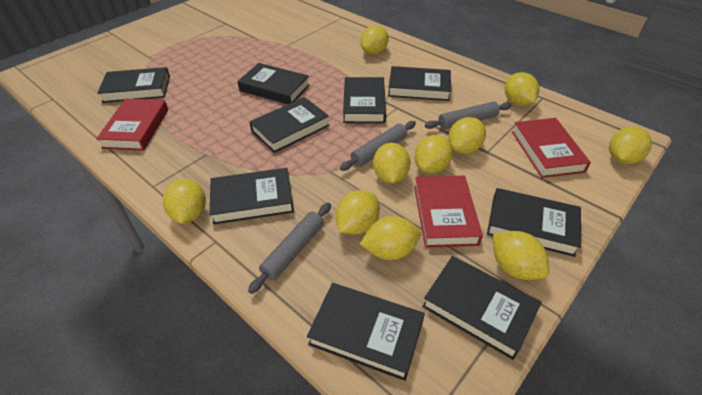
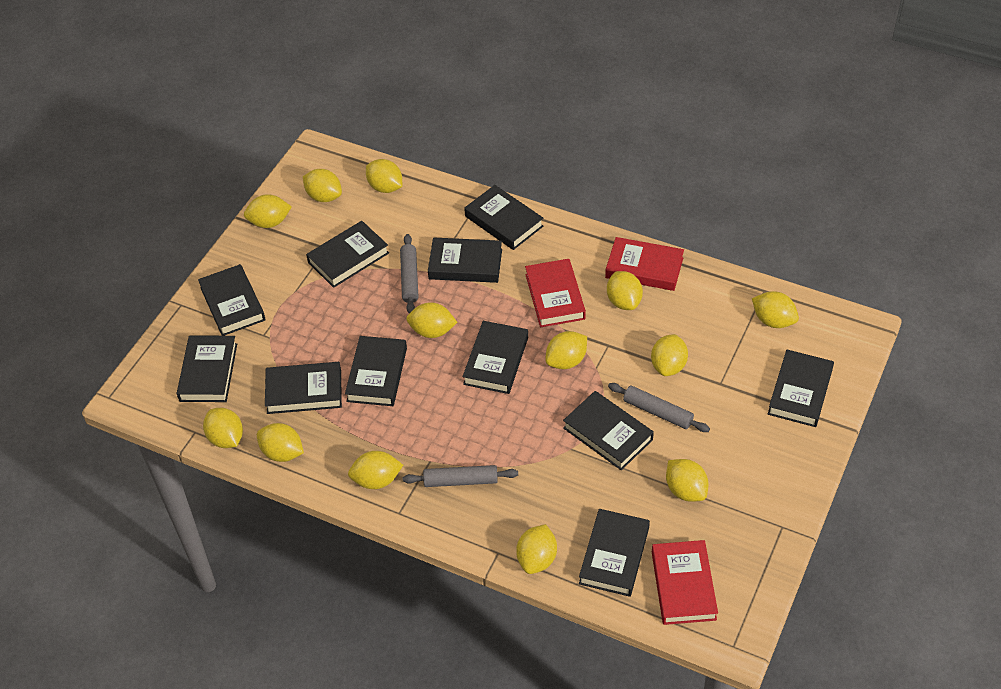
black book: 9 -> 11
yellow lemon: 10 -> 13

